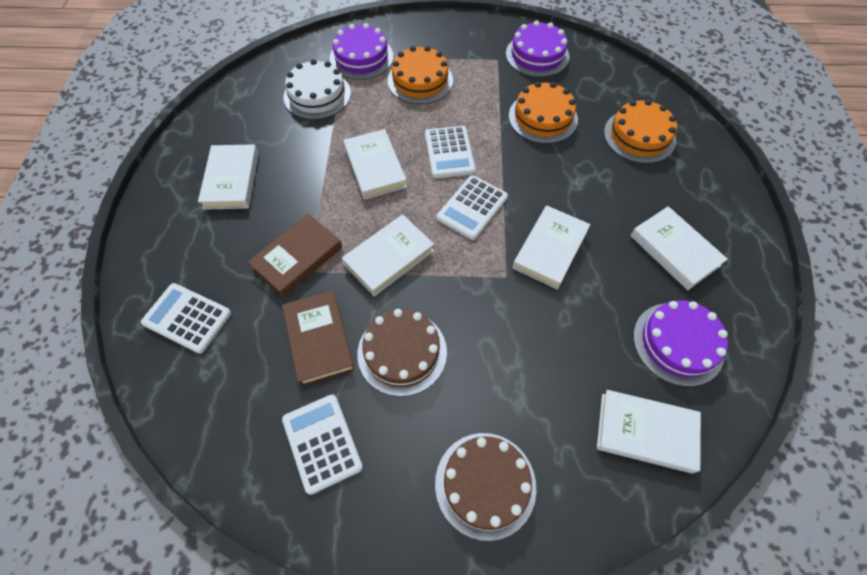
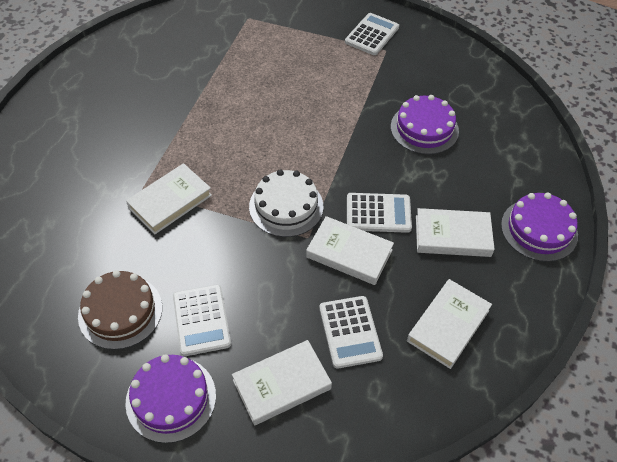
brown book: 2 -> 0
brown cake: 2 -> 1
orange cake: 3 -> 0
white book: 6 -> 5

